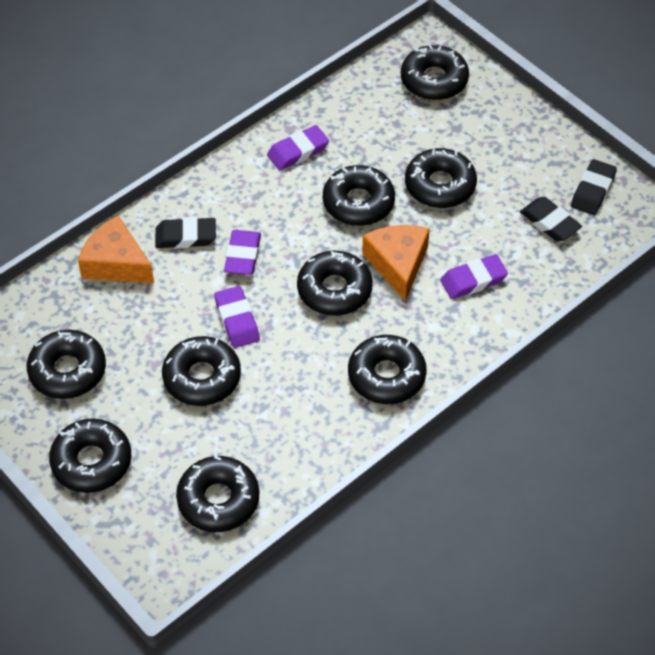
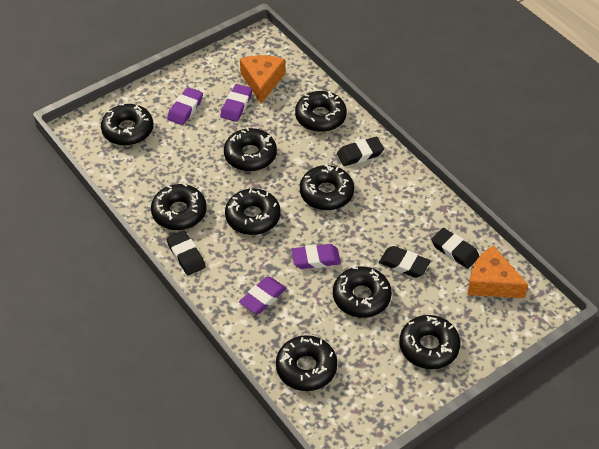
black eraser: 3 -> 4

